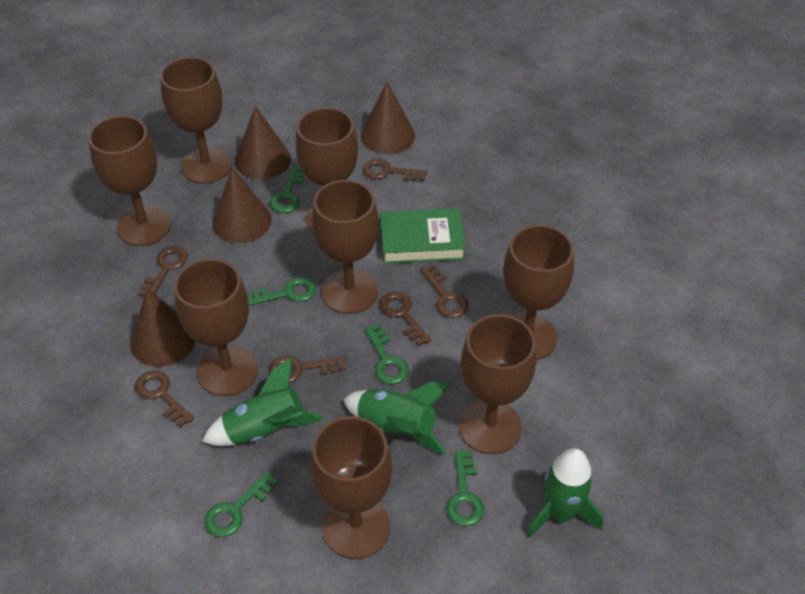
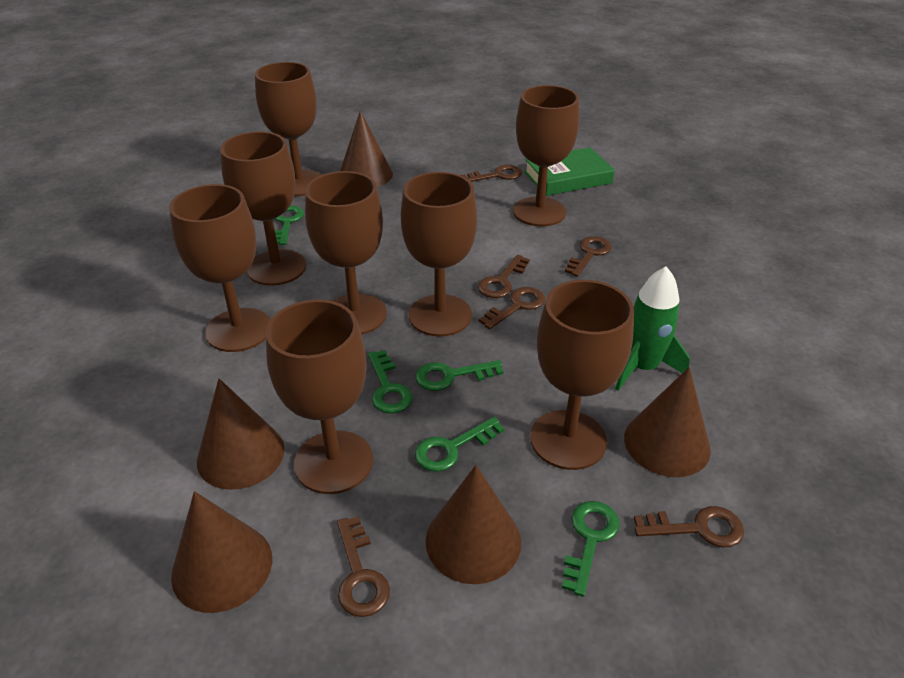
brown cone: 4 -> 5
green rocket: 3 -> 1

